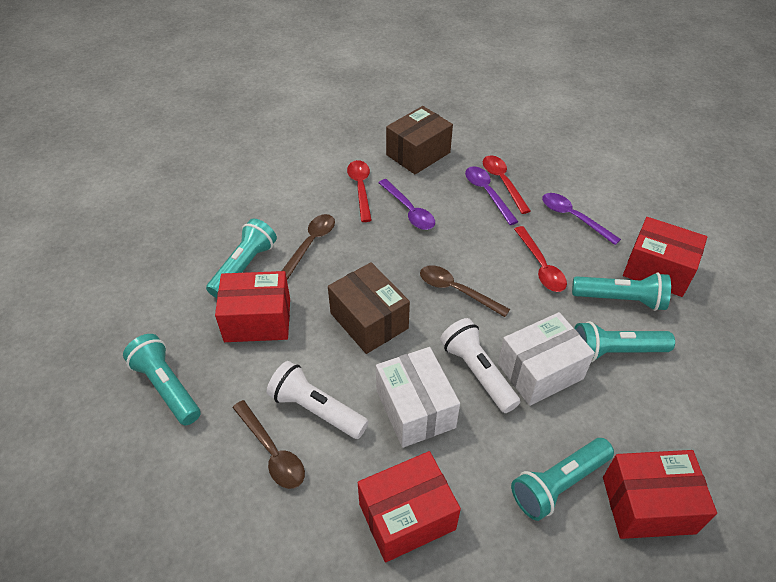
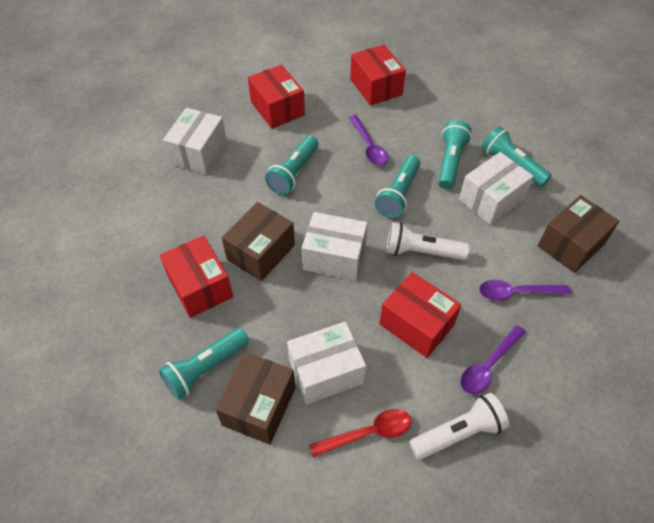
brown box: 2 -> 3
brown spoon: 3 -> 0
red spoon: 3 -> 1
white box: 2 -> 4

